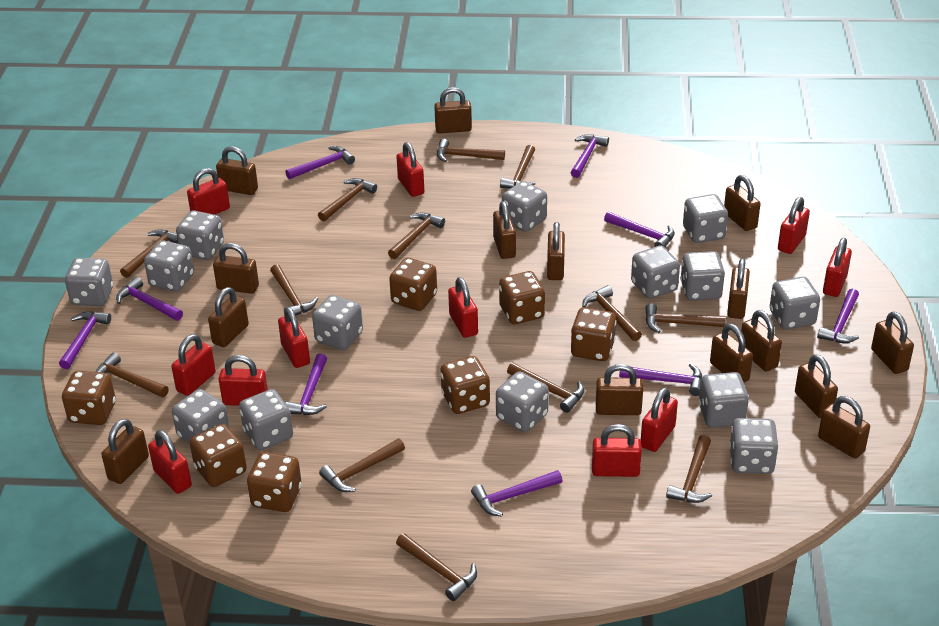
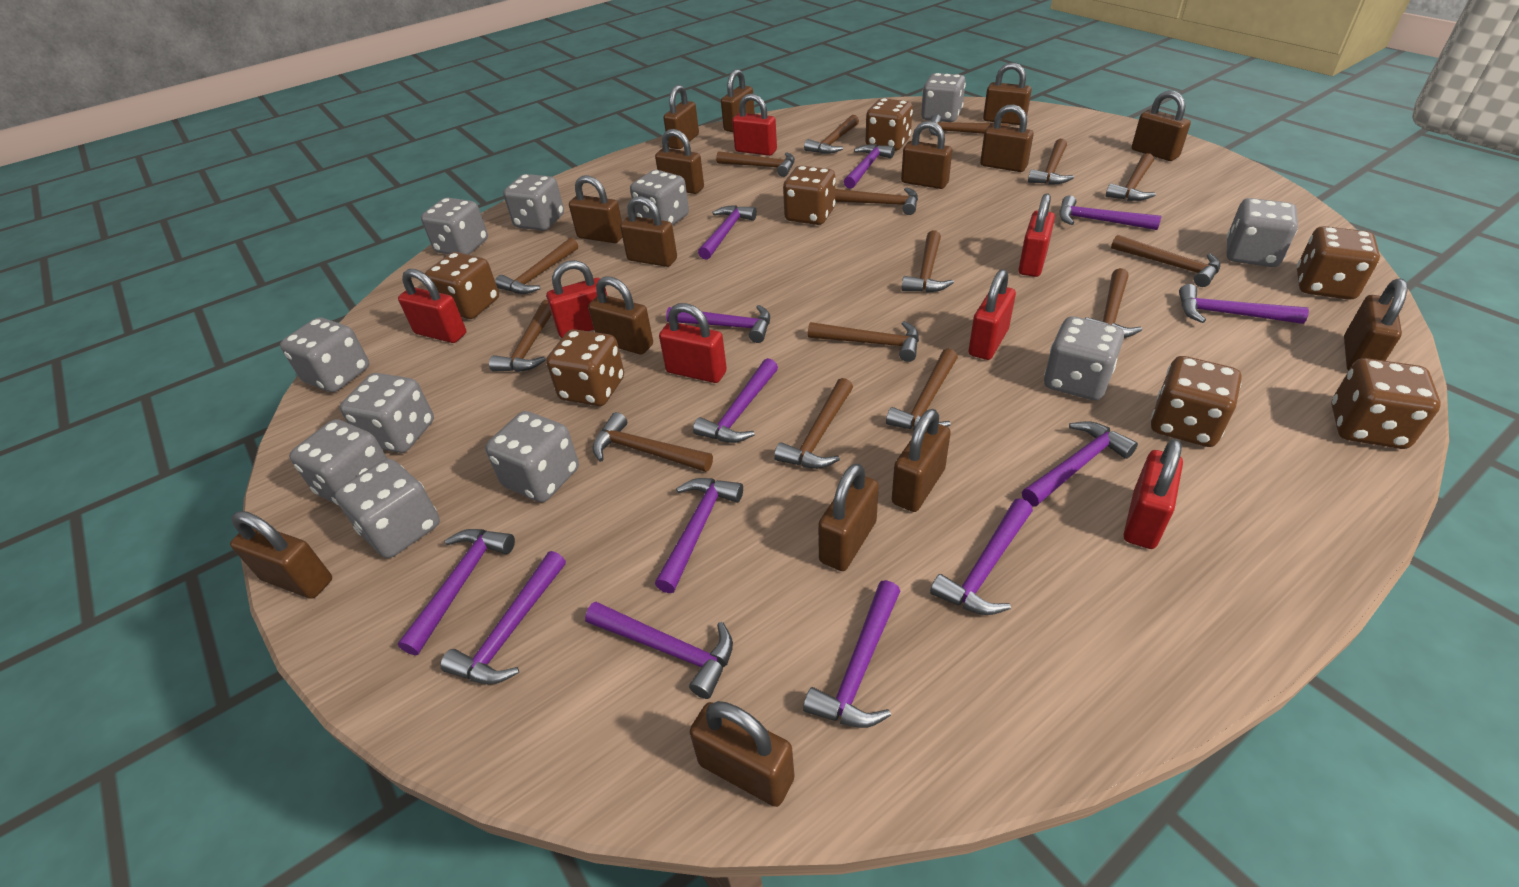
brown hammer: 13 -> 15
grey dice: 14 -> 11
purple hammer: 9 -> 13
red padlock: 11 -> 7

